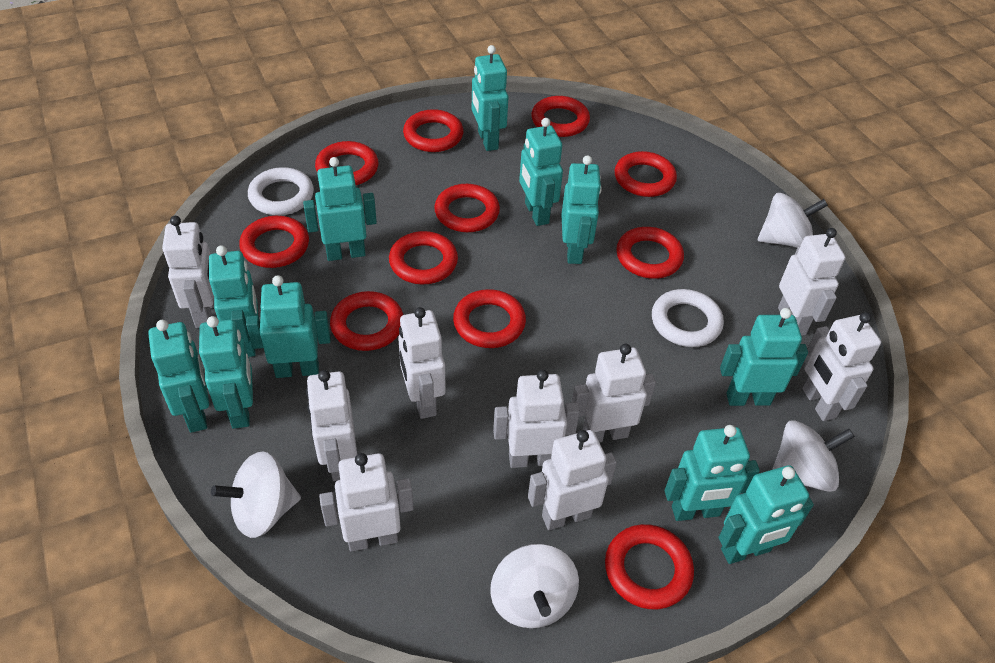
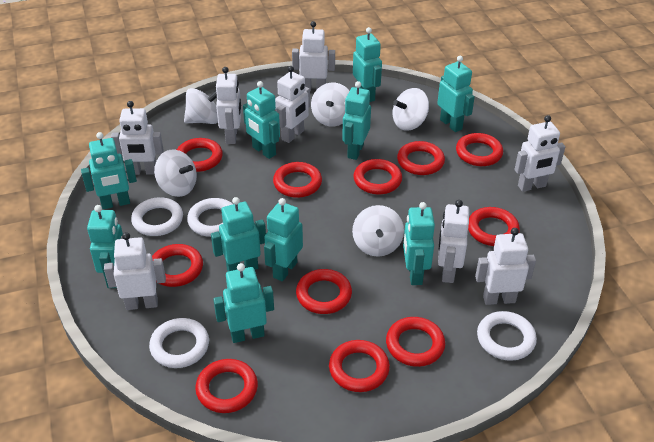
turquoise robot: 11 -> 10
white ring: 2 -> 4
white robot: 9 -> 8
white spinning top: 4 -> 5

